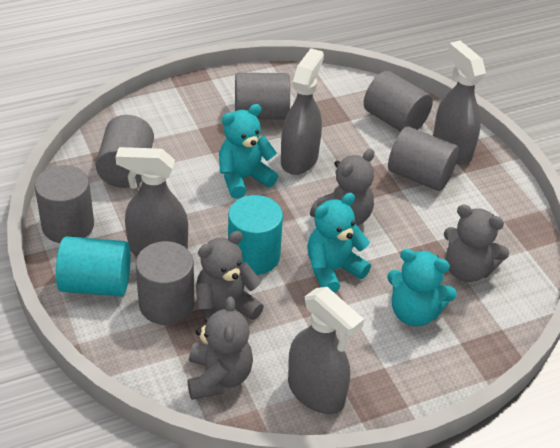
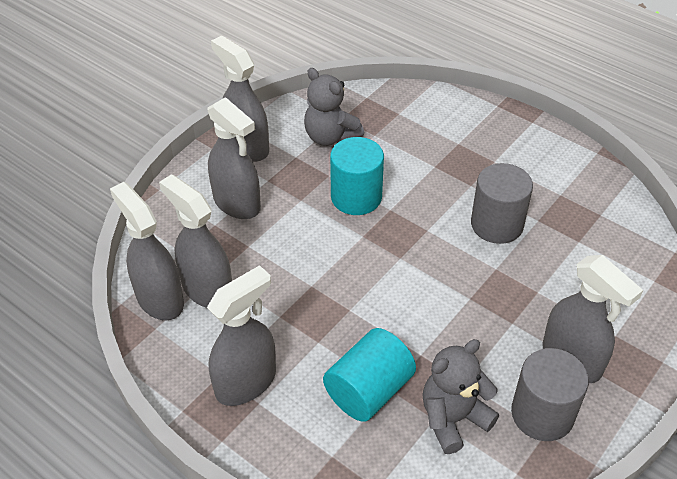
grey cylinder: 6 -> 2
grey spray bottle: 4 -> 6
grey teddy bear: 4 -> 2
turquoise teddy bear: 3 -> 0

